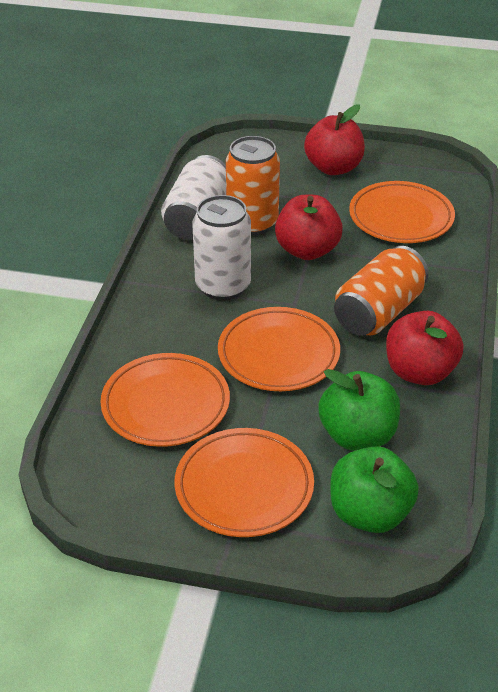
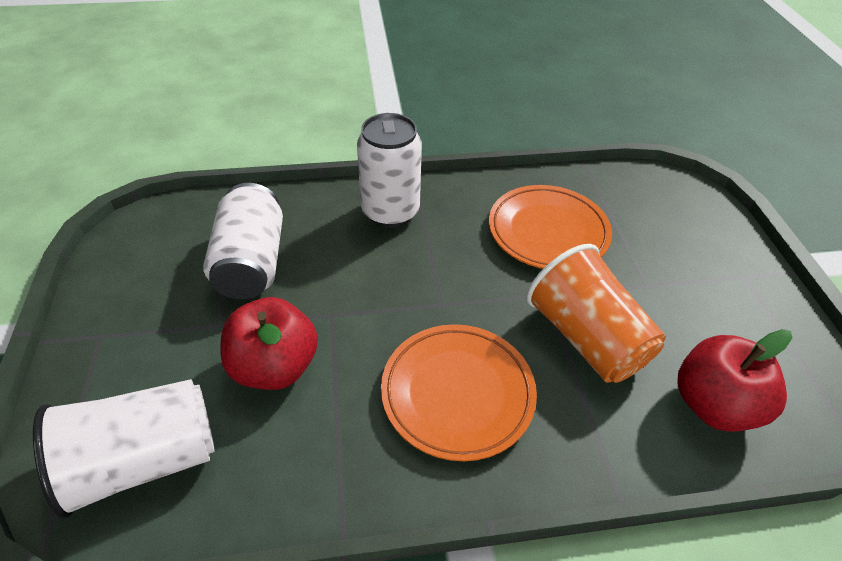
green apple: 2 -> 0
orange can: 2 -> 0
orange cup: 0 -> 1
orange plate: 4 -> 2
red apple: 3 -> 2
white cup: 0 -> 1

